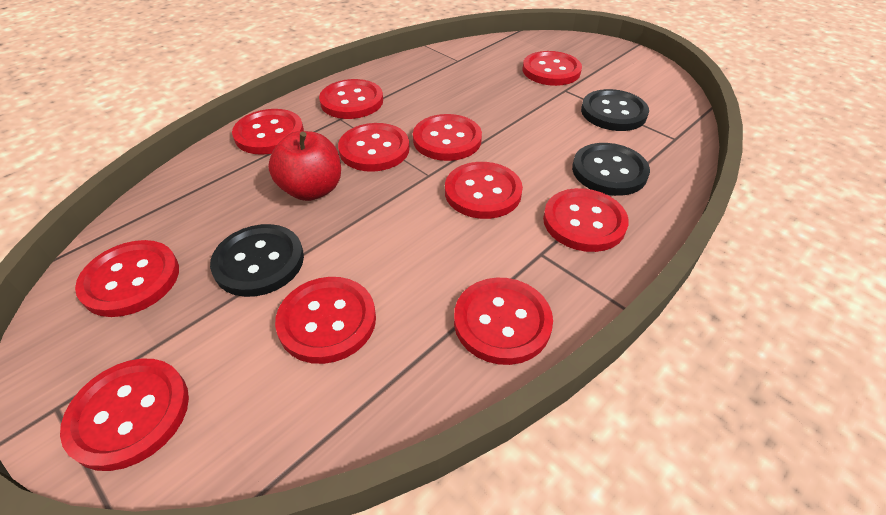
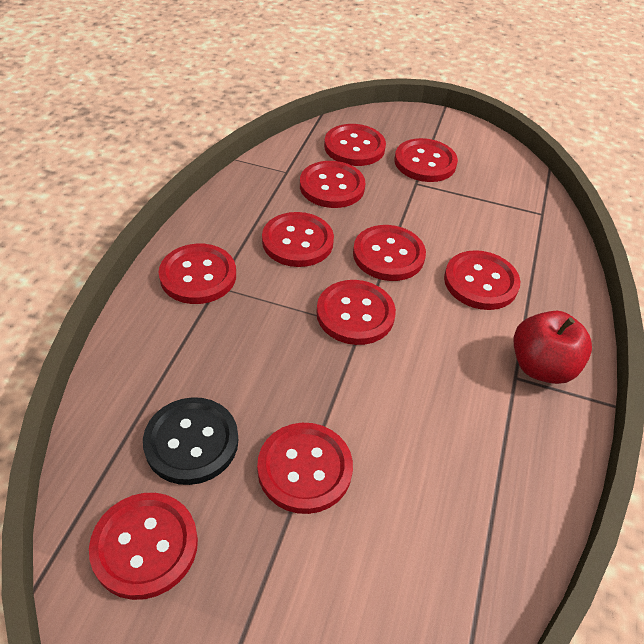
black button: 3 -> 1
red button: 11 -> 10

